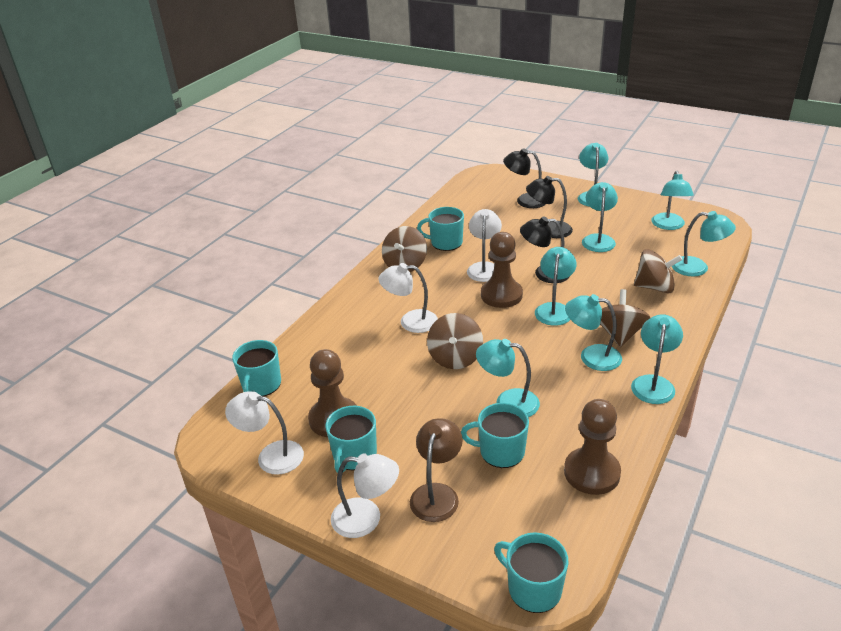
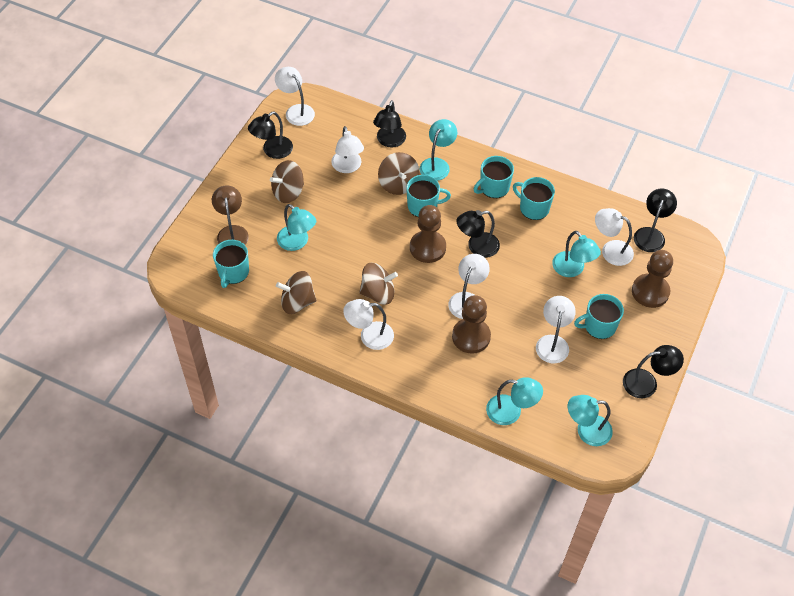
black lamp: 3 -> 5
turquoise lamp: 8 -> 5
white lamp: 4 -> 6

